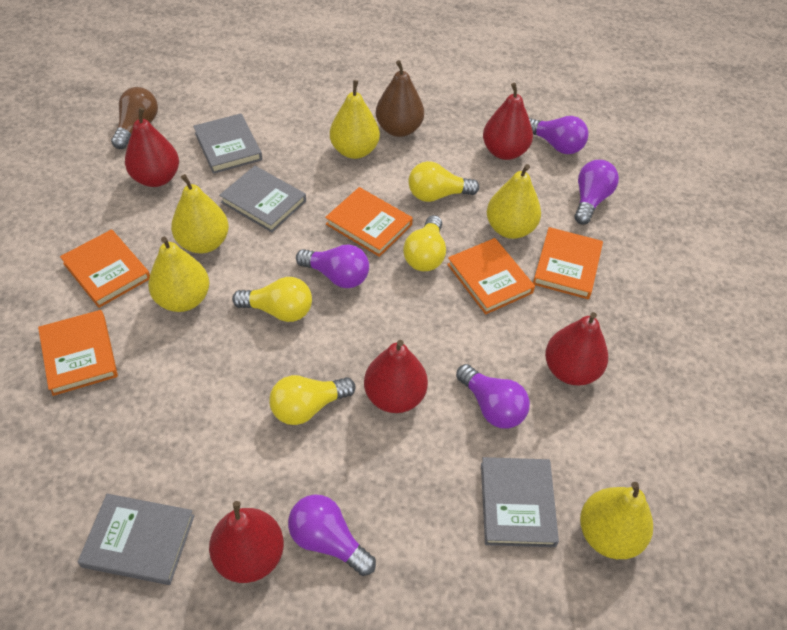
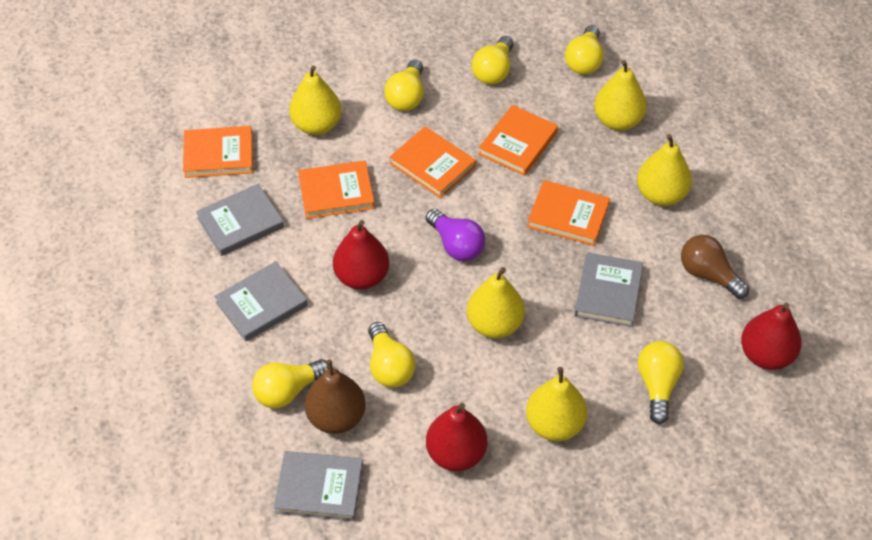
purple light bulb: 5 -> 1
red pear: 5 -> 3
yellow light bulb: 4 -> 6

